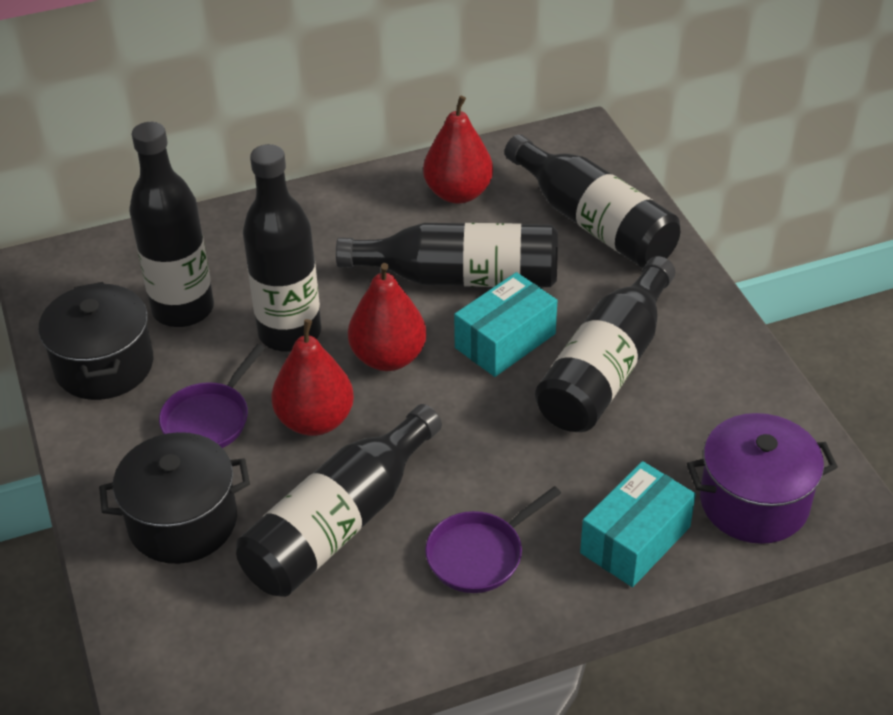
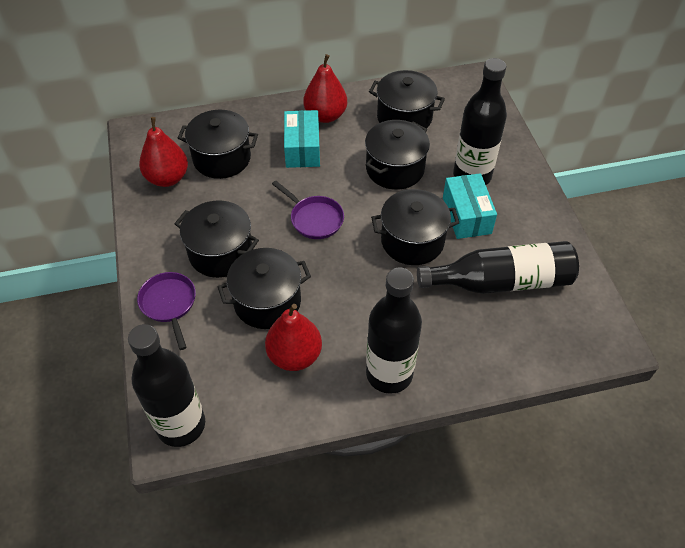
black bottle: 6 -> 4
black pot: 2 -> 6
purple pot: 1 -> 0

